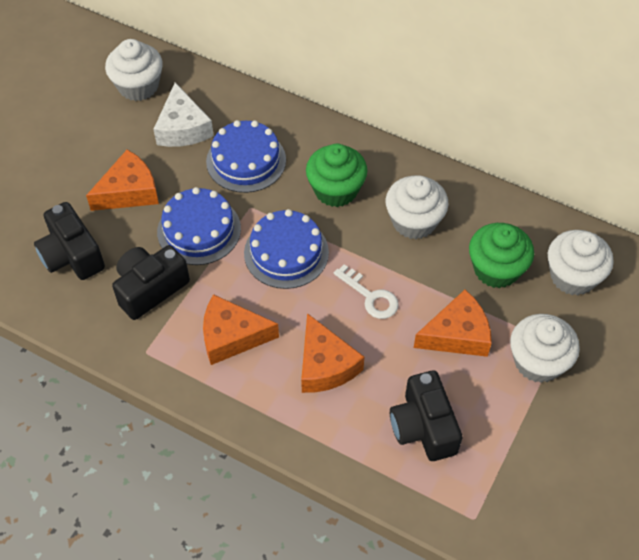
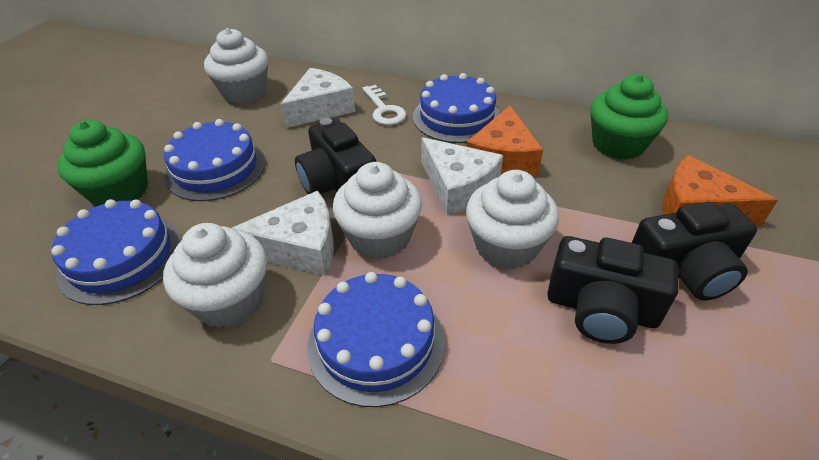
blue cake: 3 -> 4
orange cheese: 4 -> 2
white cheese: 1 -> 3

